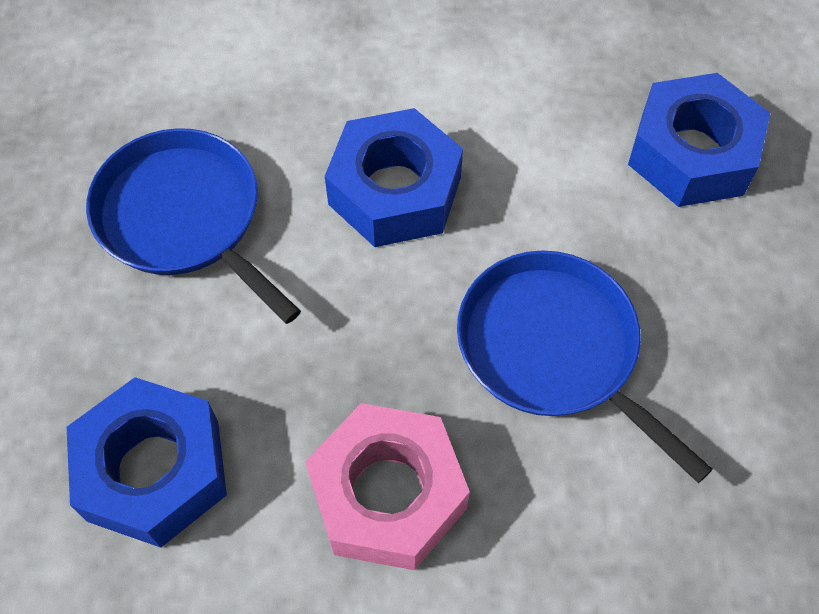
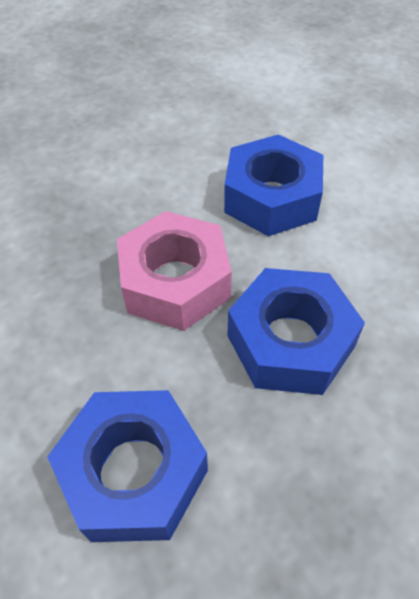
blue pan: 2 -> 0

